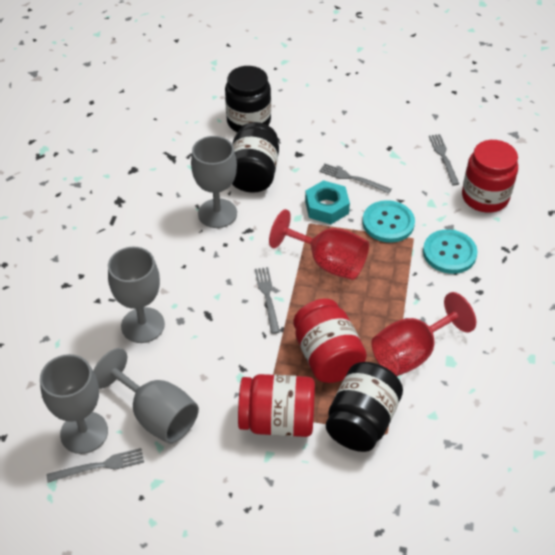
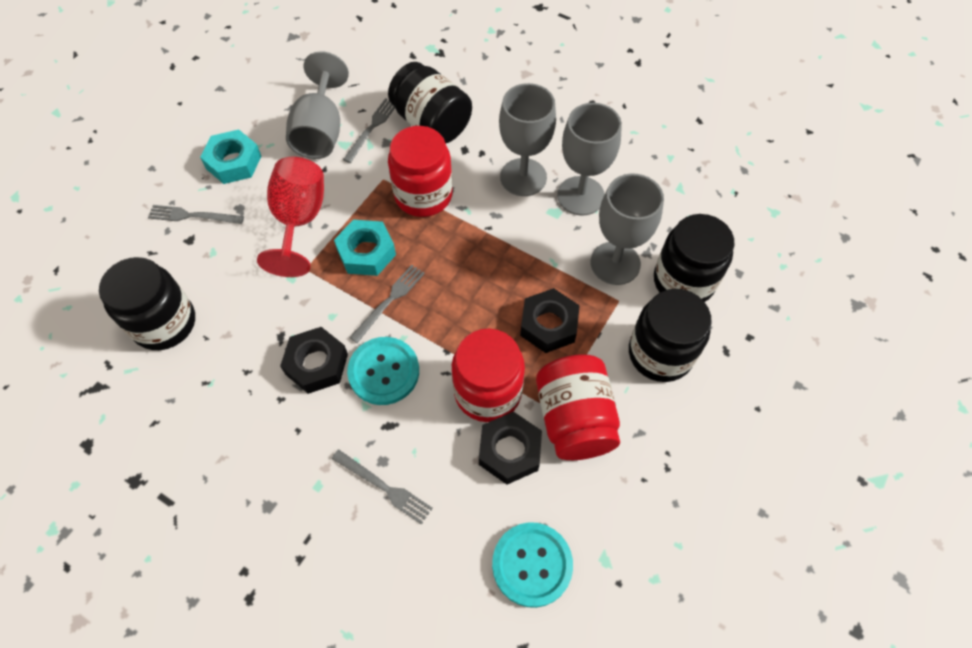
black jar: 3 -> 4
black nut: 0 -> 3
red goblet: 2 -> 1
turquoise nut: 1 -> 2

